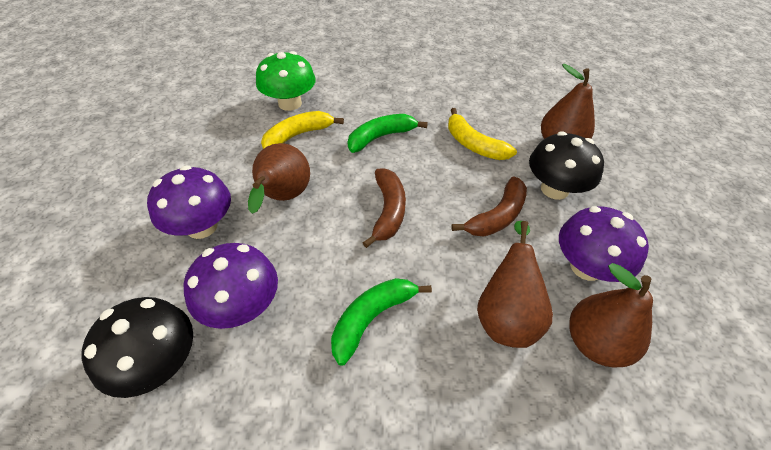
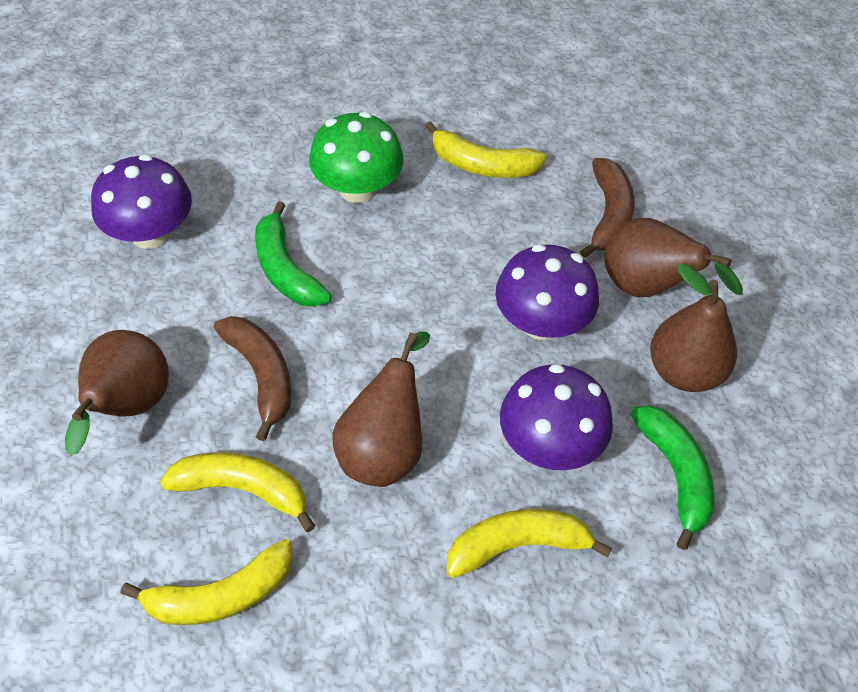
black mushroom: 2 -> 0
yellow banana: 2 -> 4

